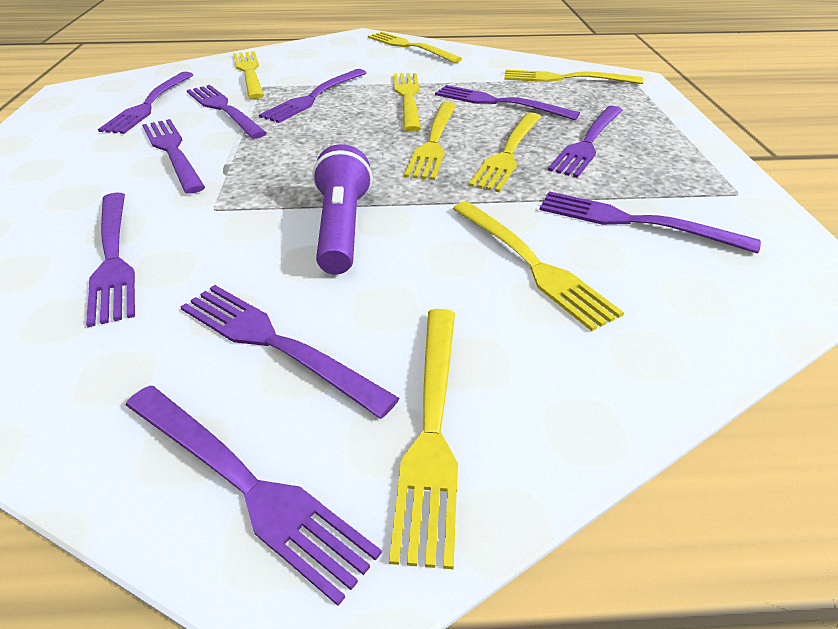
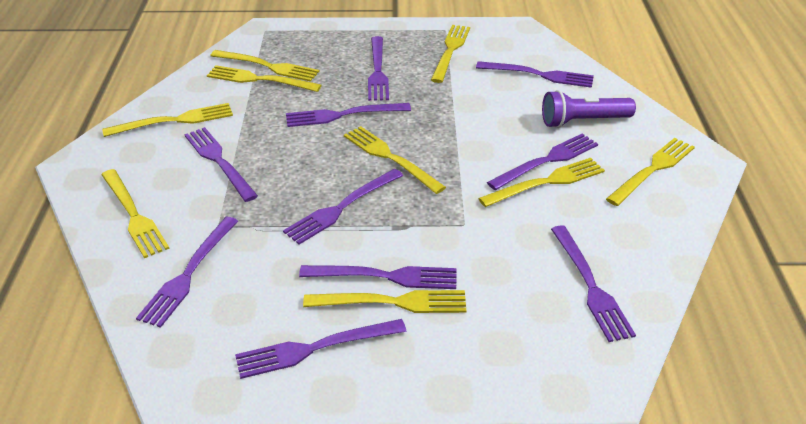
yellow fork: 8 -> 9

